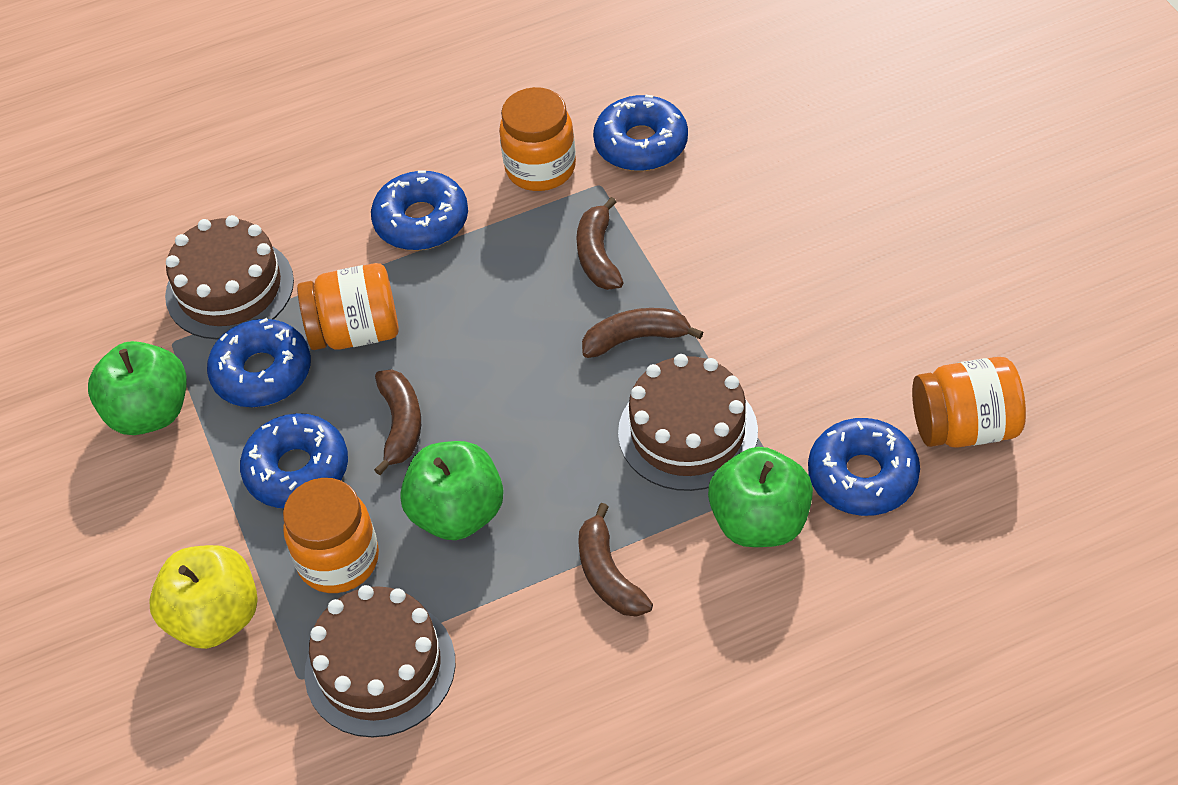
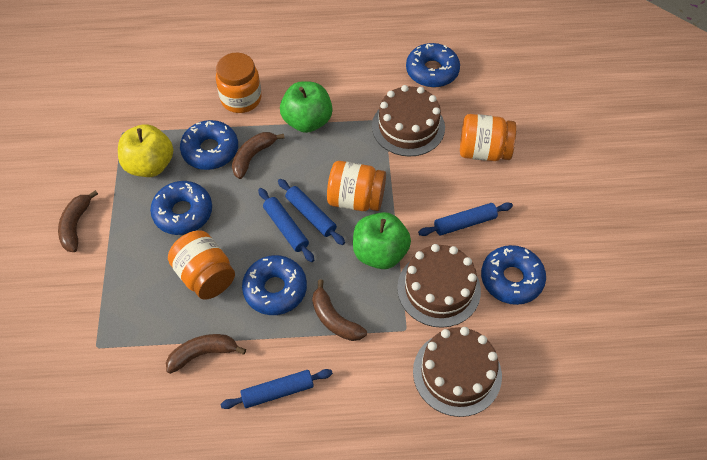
blue rolling pin: 0 -> 4
green apple: 3 -> 2

